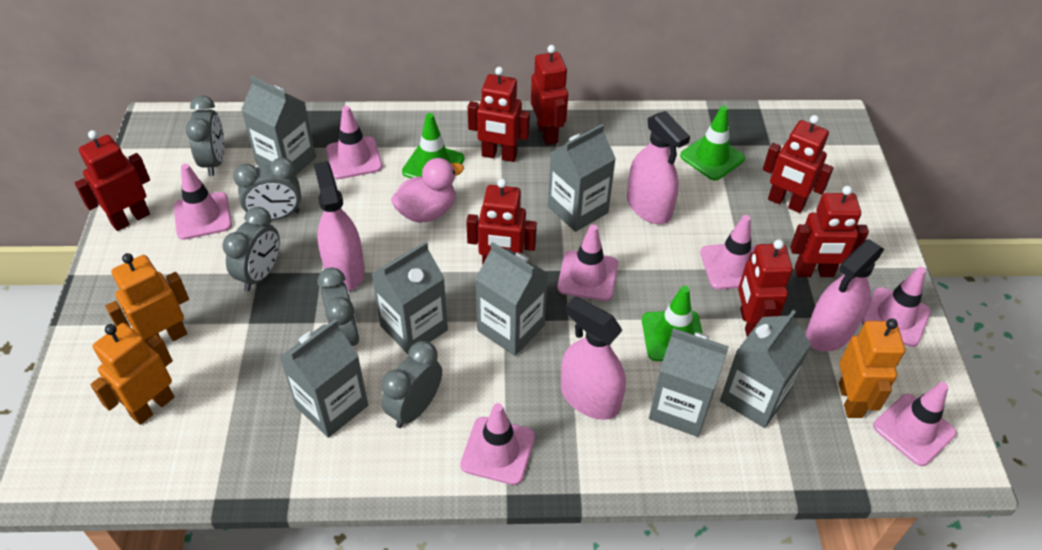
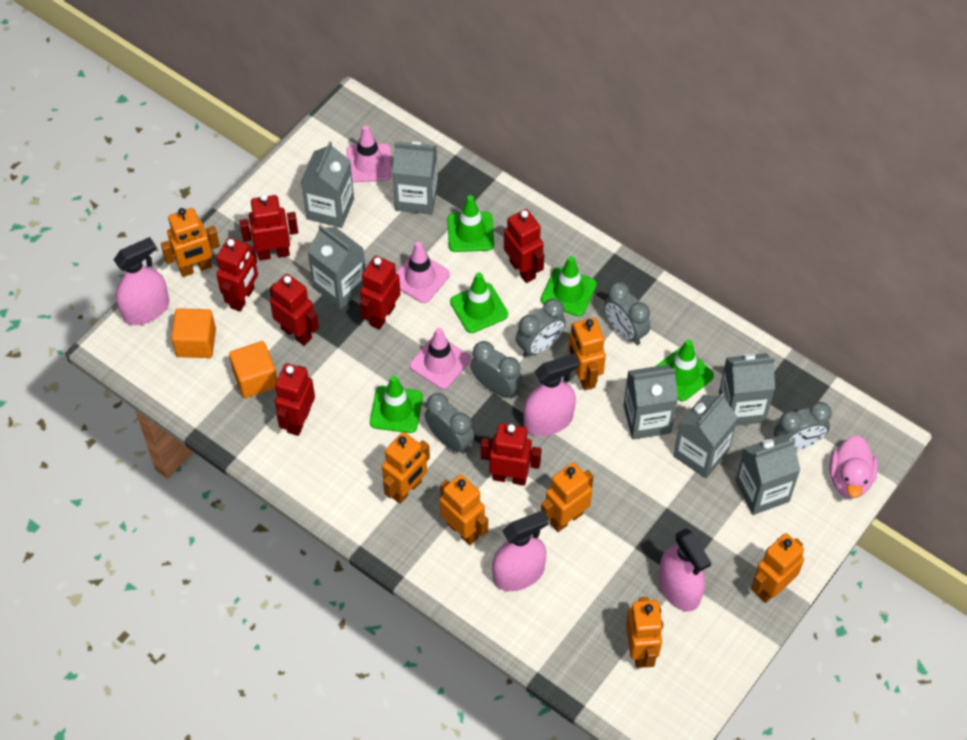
green traffic cone: 3 -> 5
orange cube: 0 -> 2
orange robot: 3 -> 7
pink traffic cone: 7 -> 3

